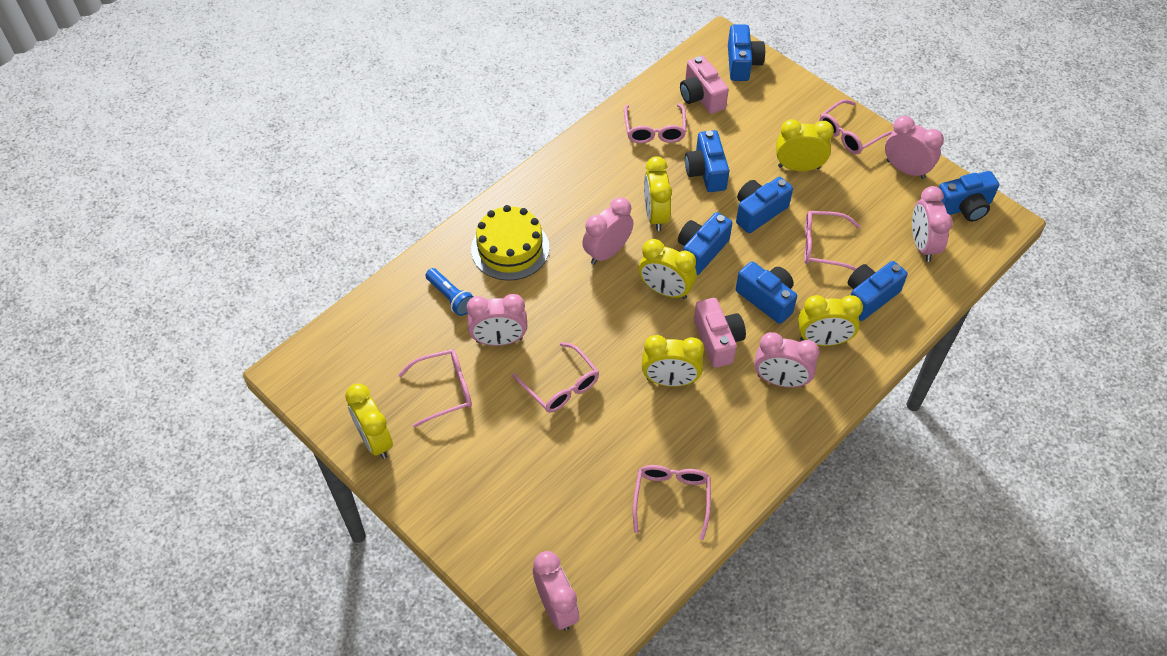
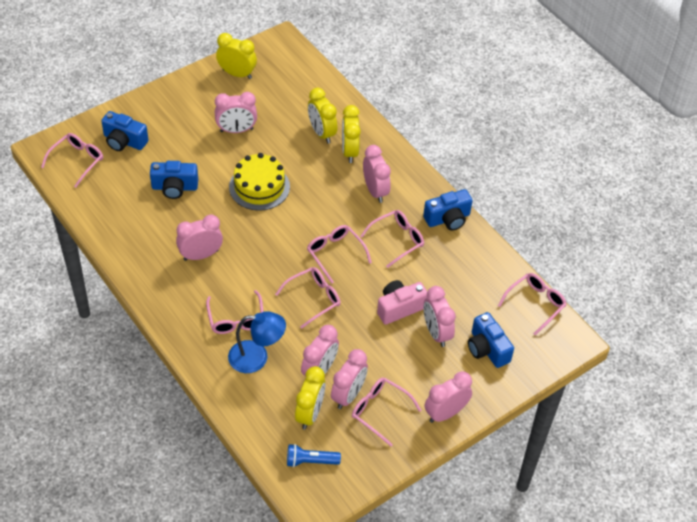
blue camera: 7 -> 4
blue lamp: 0 -> 1
pink camera: 2 -> 1
pink clock: 6 -> 7
pink glasses: 6 -> 7
yellow clock: 6 -> 4

